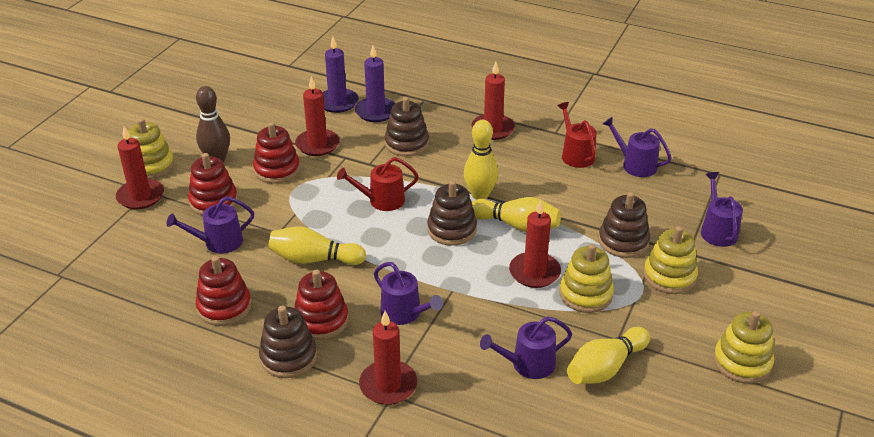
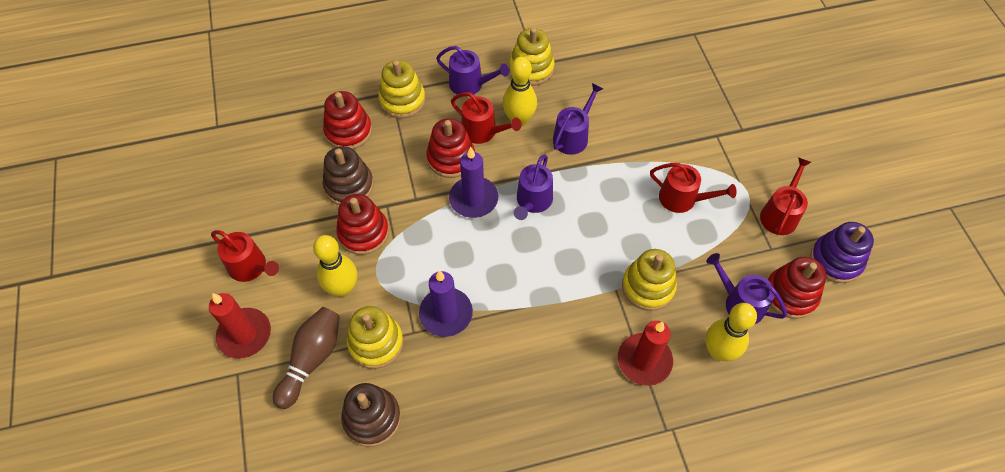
brown stacking toy: 4 -> 2
purple stacking toy: 0 -> 1
purple watering can: 5 -> 4
red candle: 5 -> 2
red watering can: 2 -> 4
yellow bowling pin: 4 -> 3

